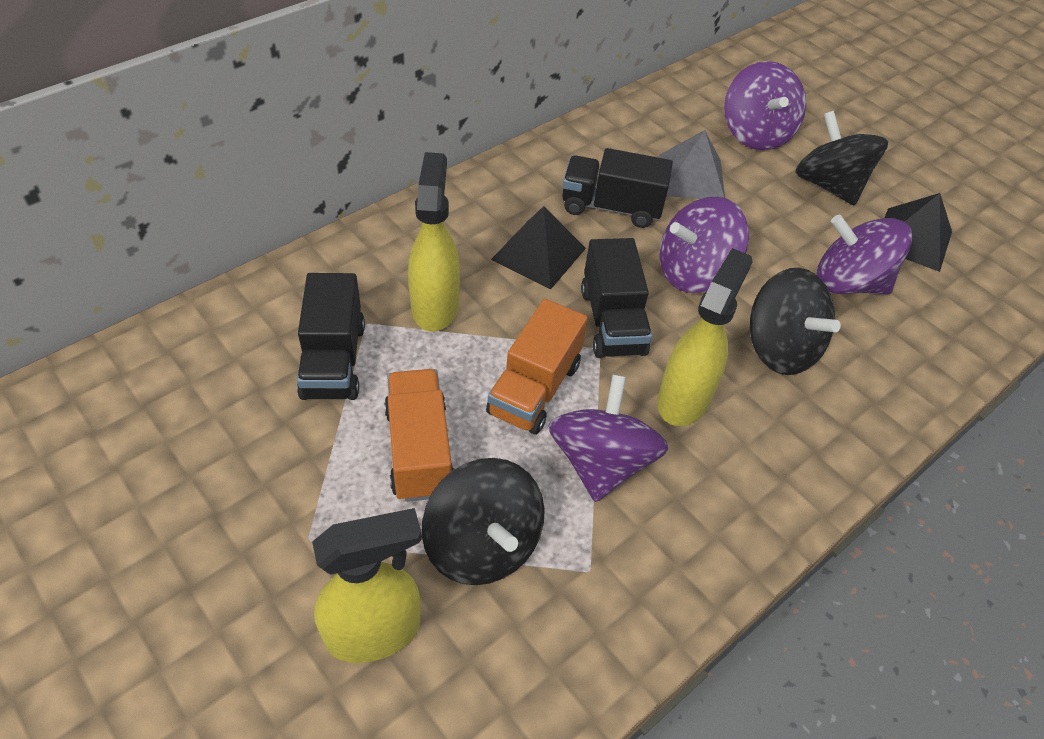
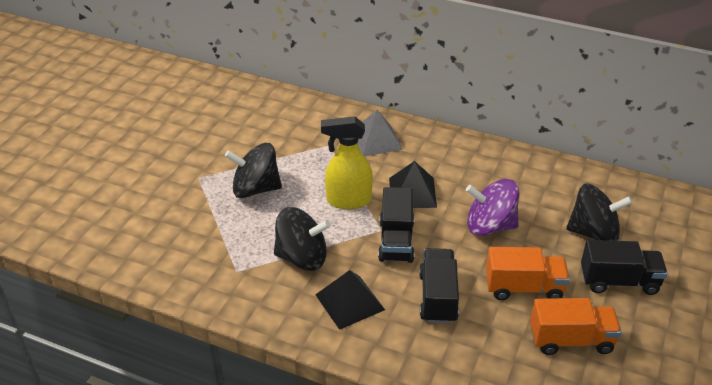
purple spinning top: 4 -> 1
yellow spray bottle: 3 -> 1

